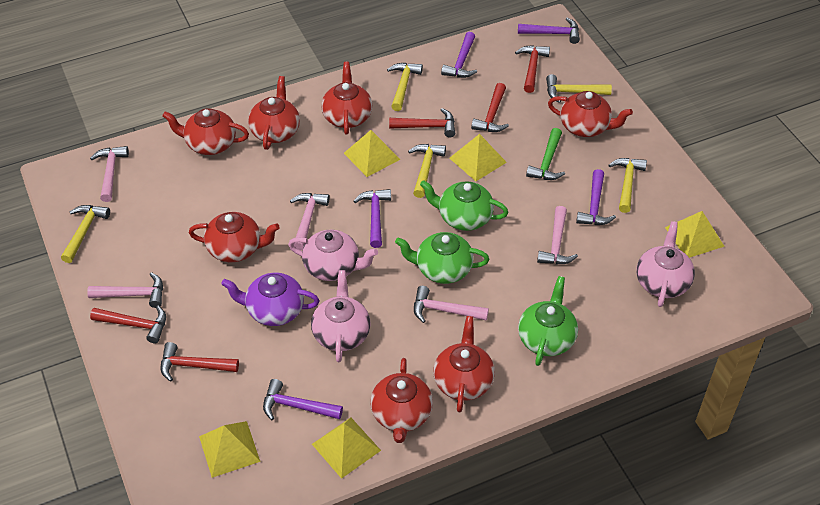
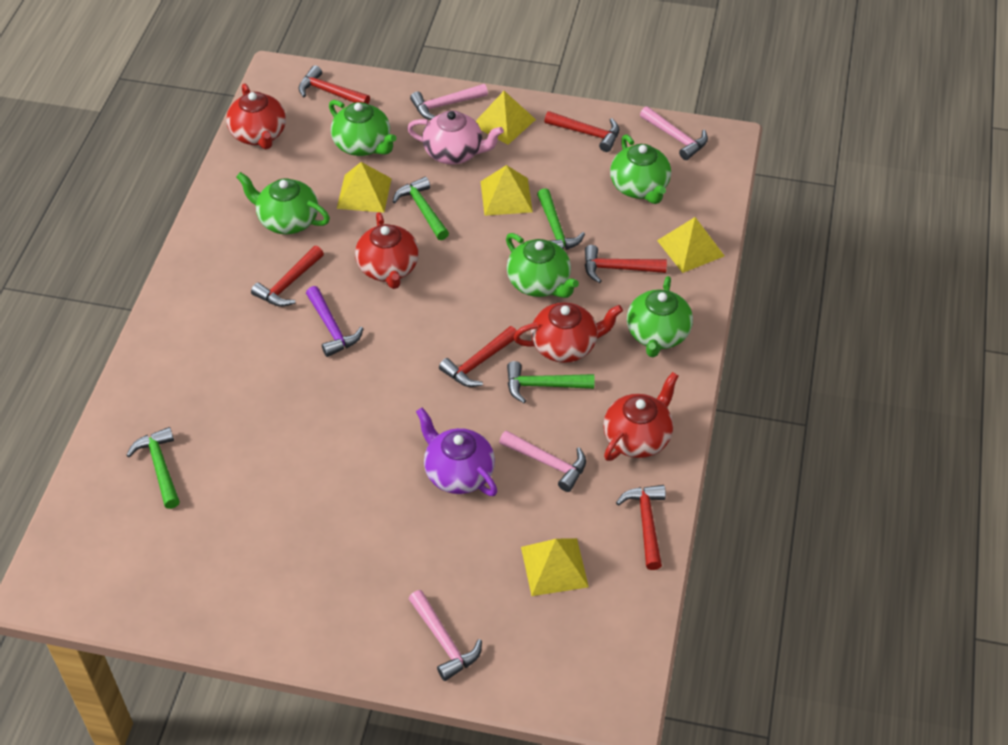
green hammer: 1 -> 4
green teapot: 3 -> 5
pink hammer: 5 -> 4
pink teapot: 3 -> 1
purple hammer: 5 -> 1
red hammer: 5 -> 6
red teapot: 7 -> 4
yellow hammer: 5 -> 0

